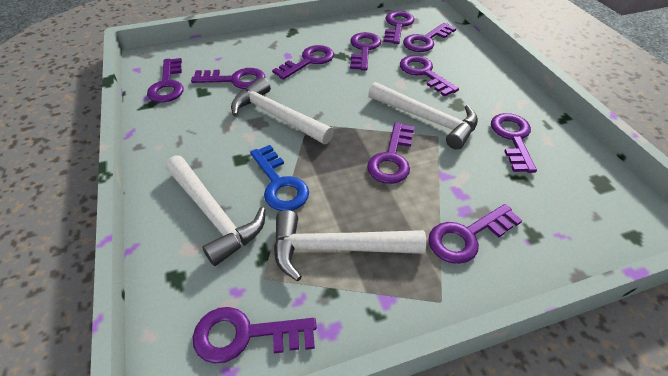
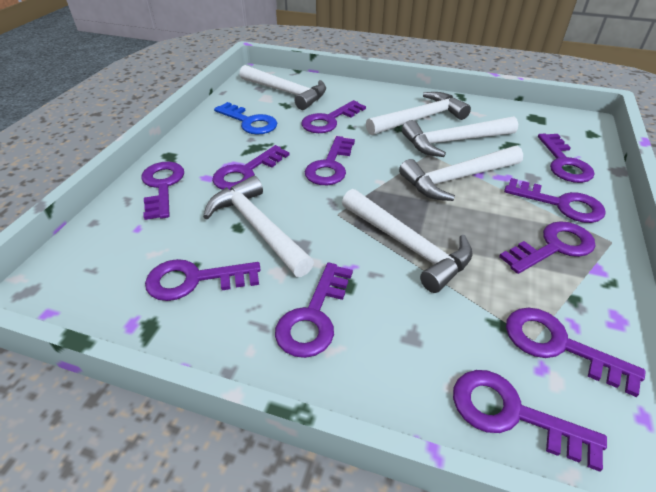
white hammer: 4 -> 6

